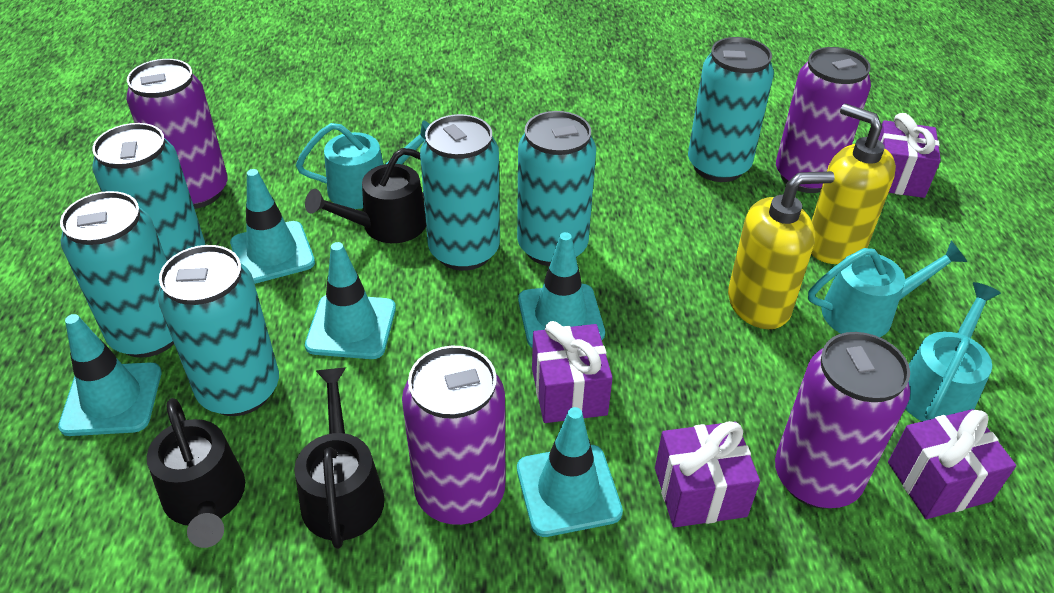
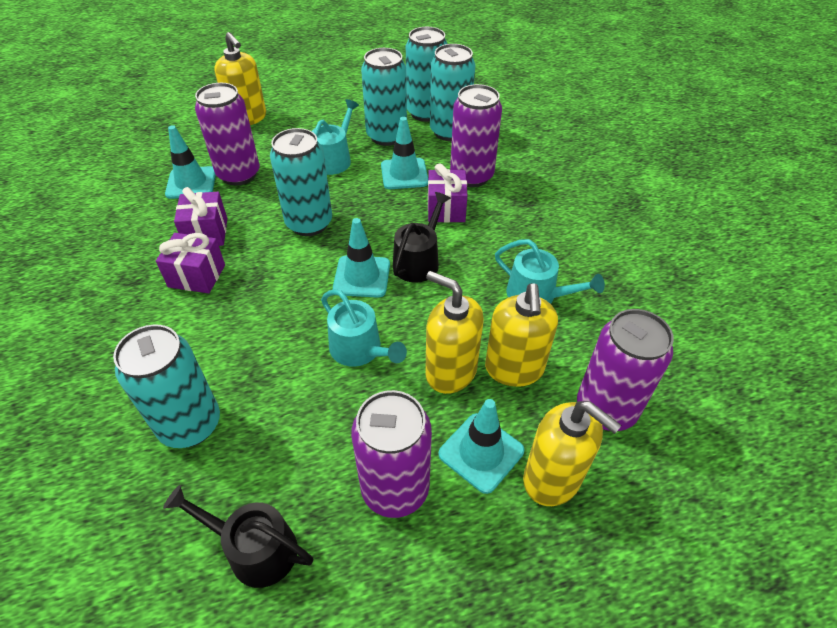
black watering can: 3 -> 2
purple gift: 4 -> 3
turquoise can: 6 -> 5
turquoise traffic cone: 5 -> 4
yellow soap dispenser: 2 -> 4

